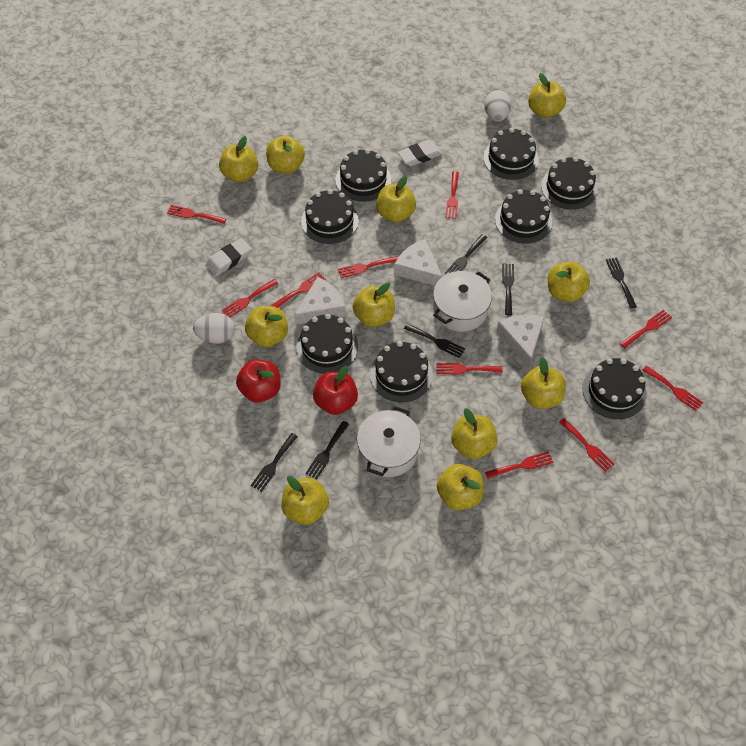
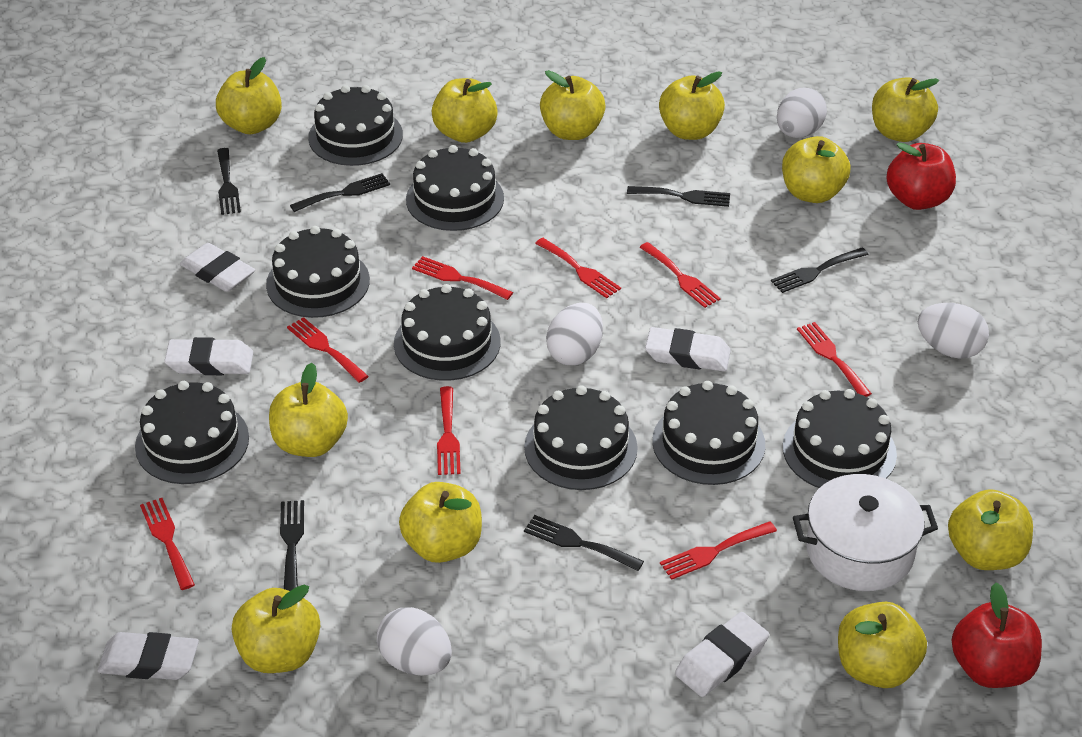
red fork: 10 -> 8
white cheese: 3 -> 0
white egg: 2 -> 4
white eraser: 2 -> 5
white pot: 2 -> 1

